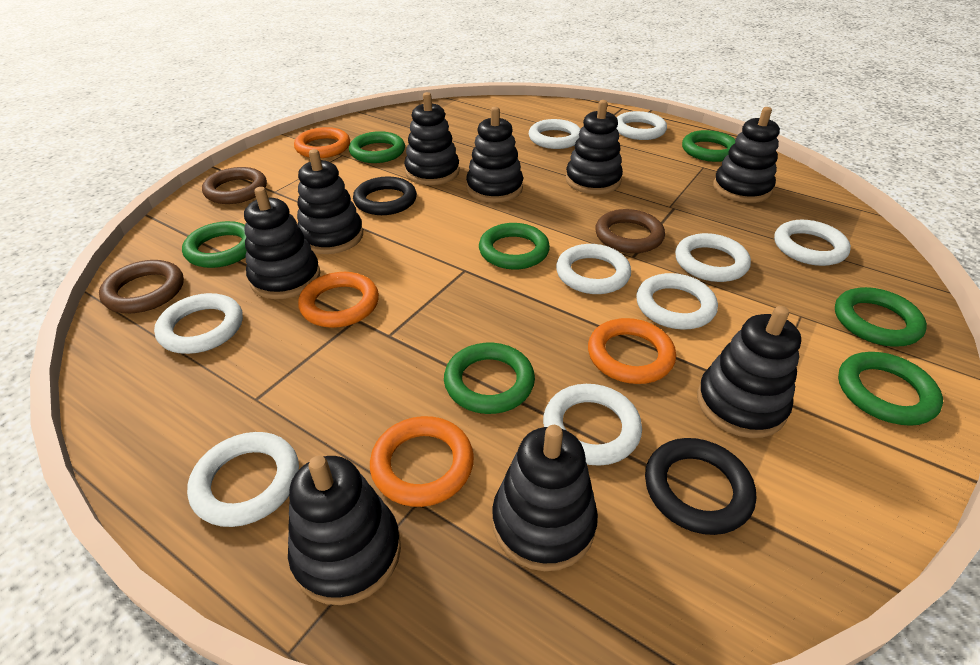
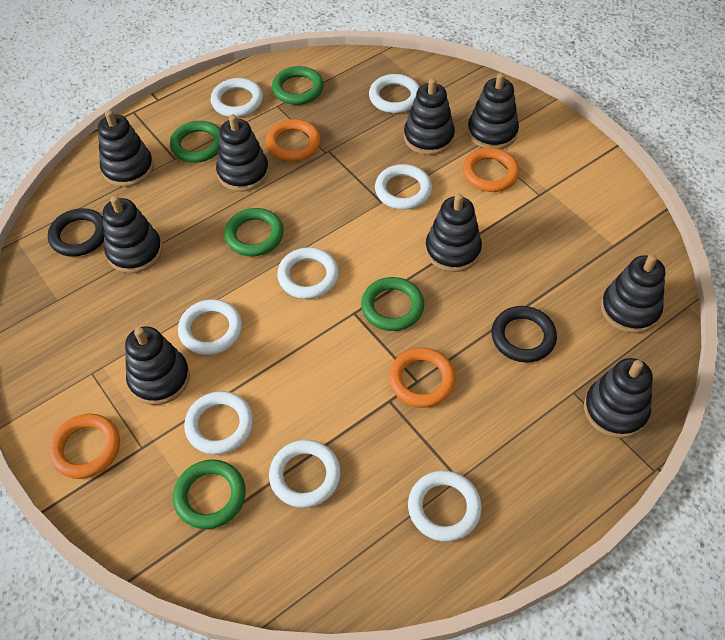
brown ring: 3 -> 0
green ring: 7 -> 5
white ring: 9 -> 8

